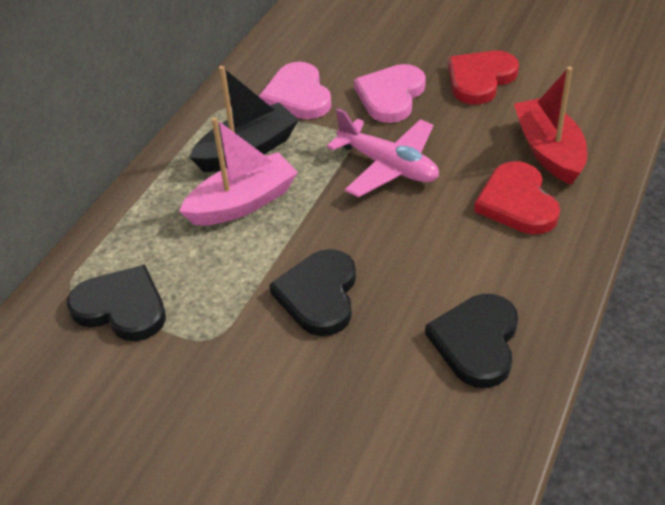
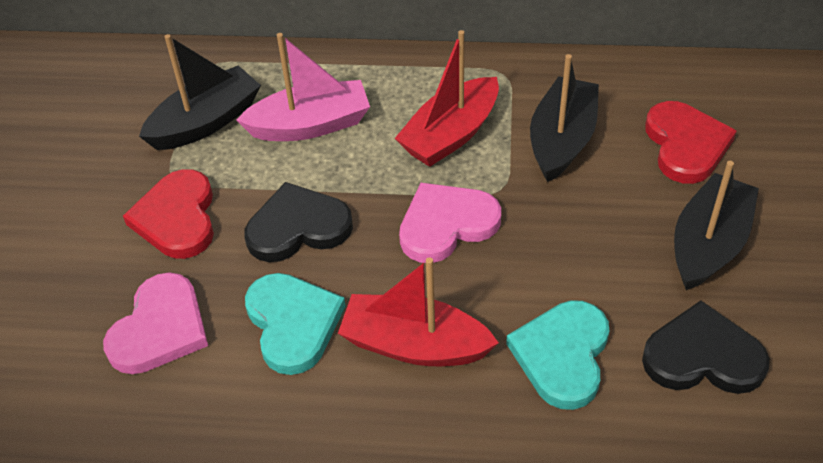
black boat: 1 -> 3
black heart: 3 -> 2
pink plane: 1 -> 0
red boat: 1 -> 2
turquoise heart: 0 -> 2

